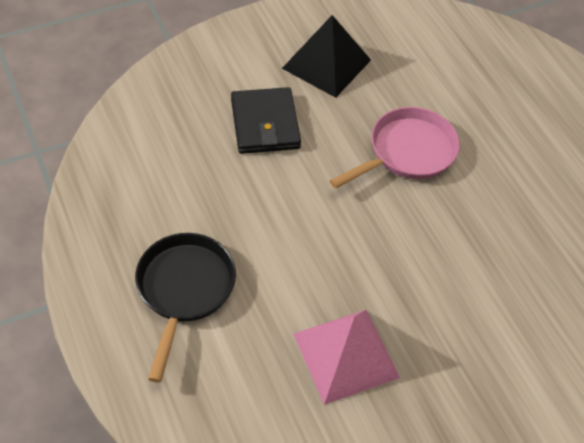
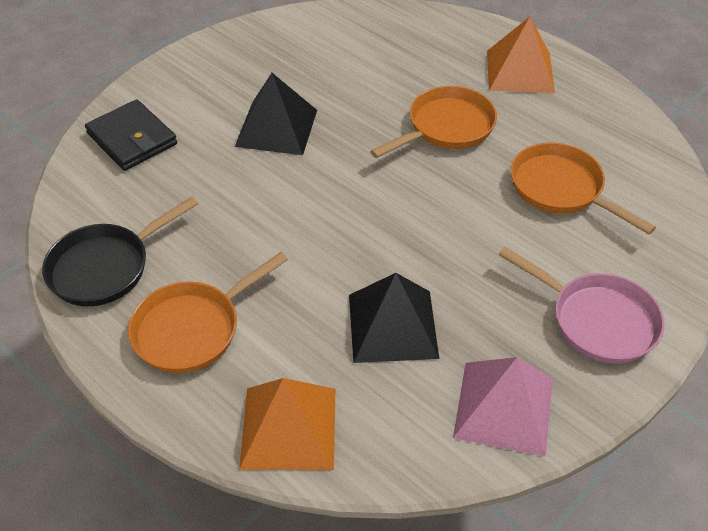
black pyramid: 1 -> 2
orange pan: 0 -> 3
orange pyramid: 0 -> 2

